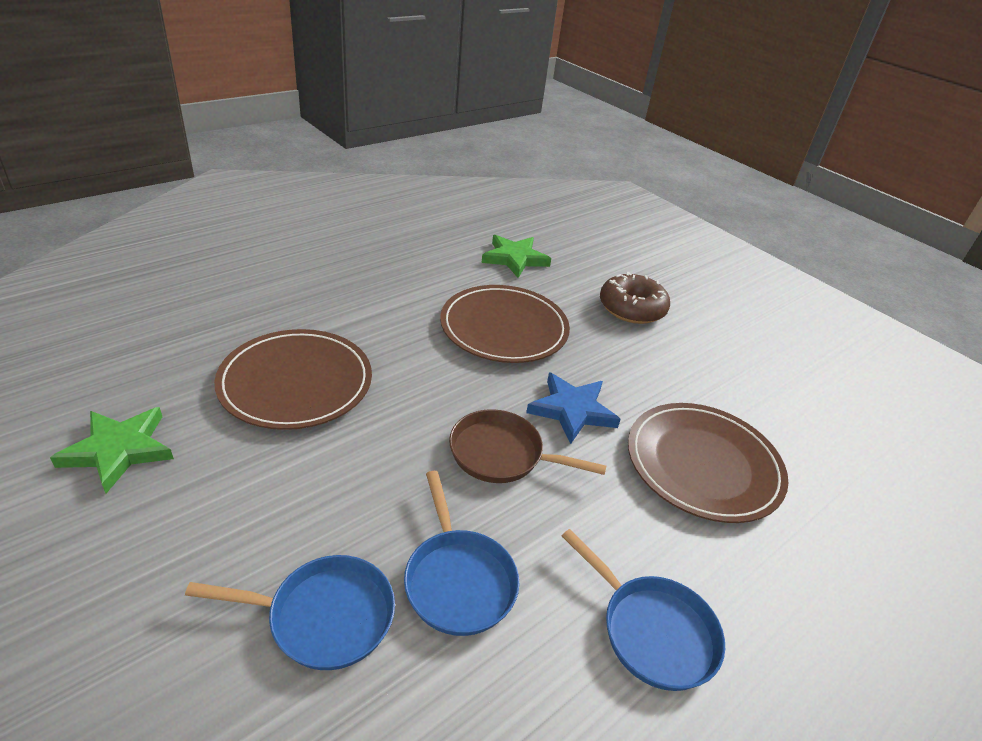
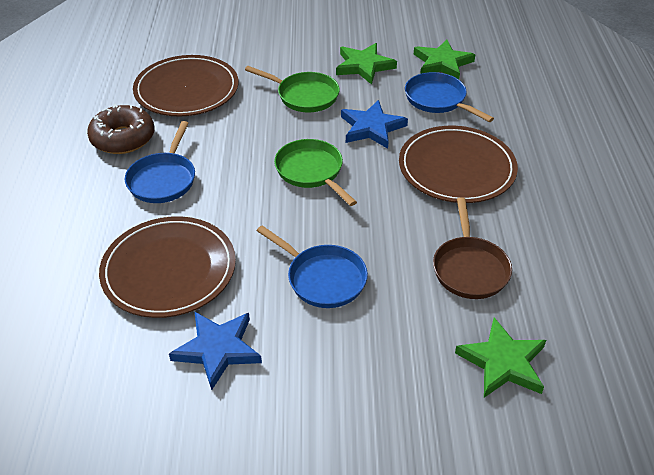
blue star: 1 -> 2
green pan: 0 -> 2
green star: 2 -> 3

